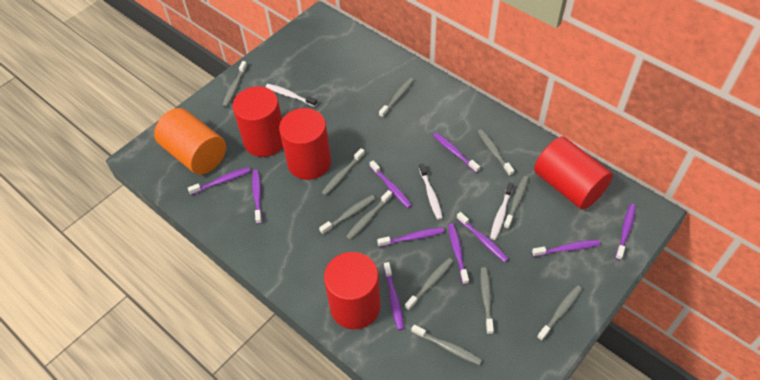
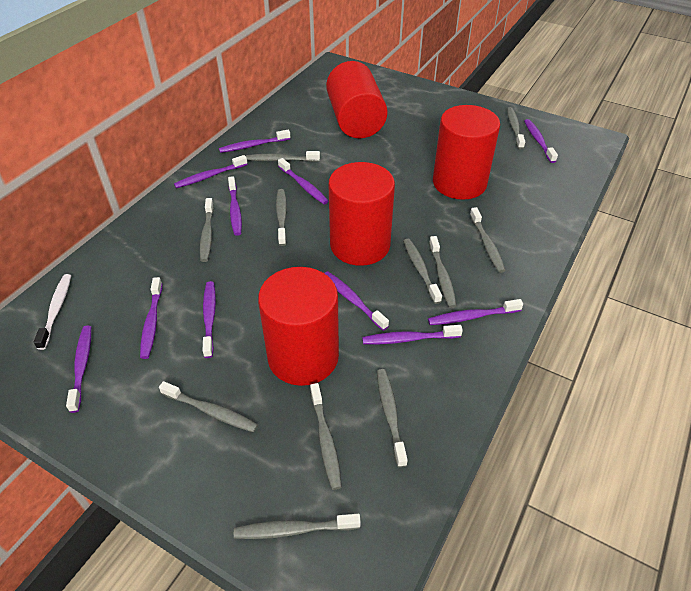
orange cylinder: 1 -> 0
purple toothbrush: 10 -> 11
white toothbrush: 3 -> 1

